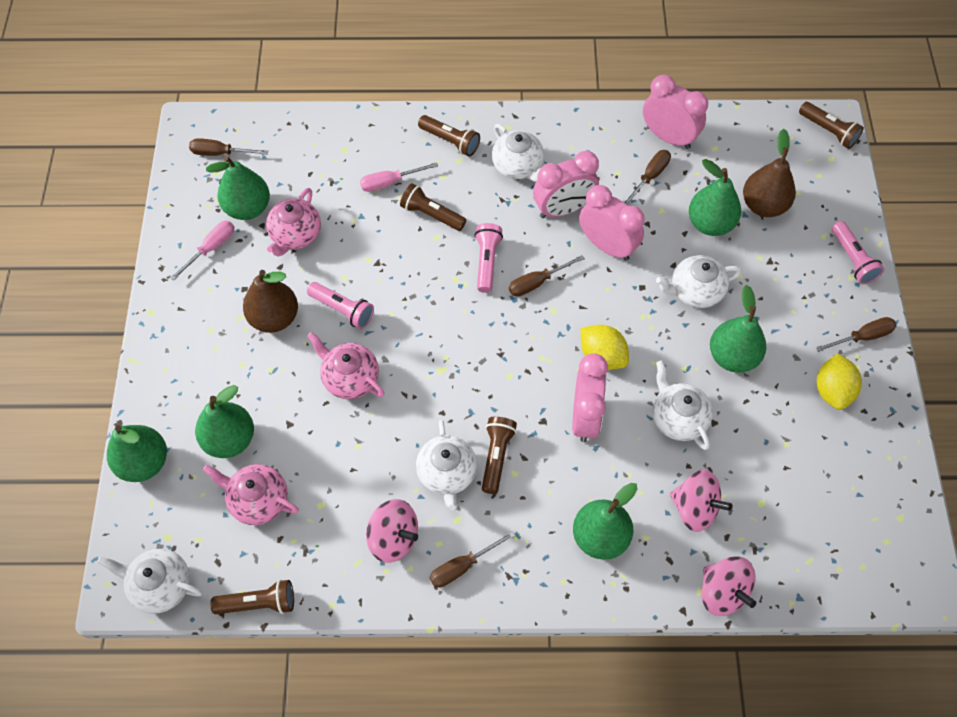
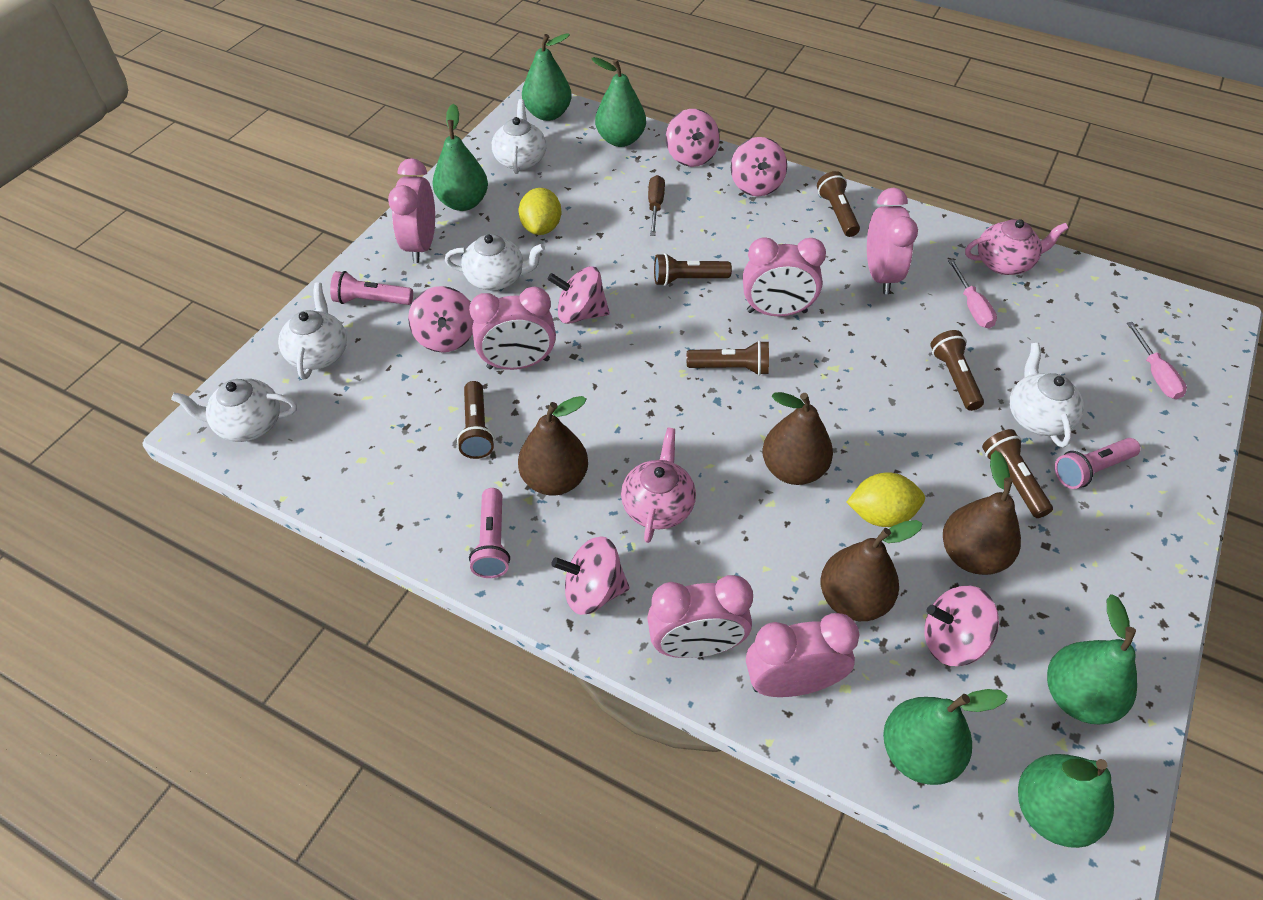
brown flashlight: 5 -> 6
brown pear: 2 -> 4
brown screwdriver: 5 -> 1
pink clock: 4 -> 6
pink spinning top: 3 -> 6
pink teapot: 3 -> 2

